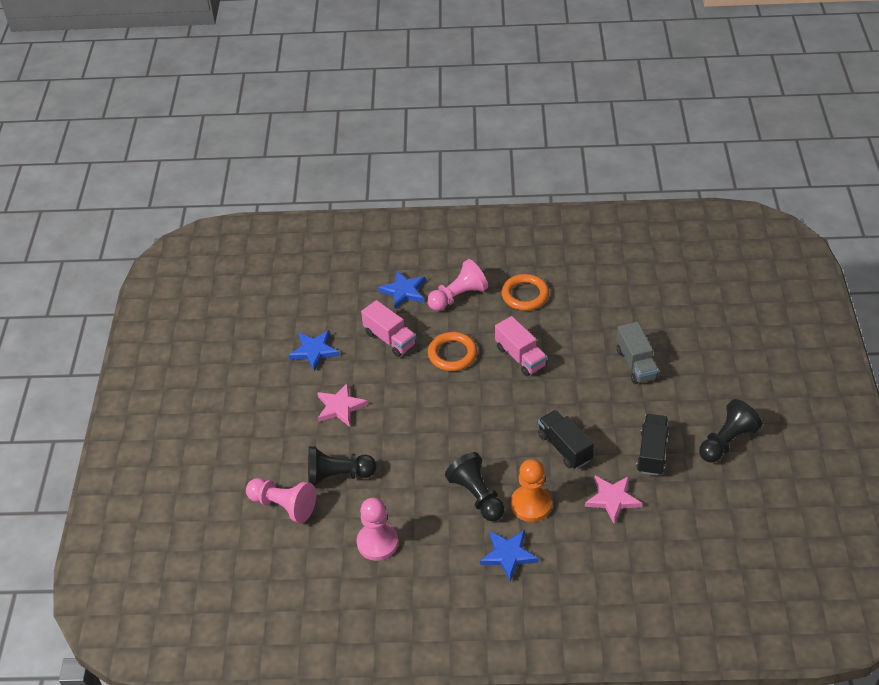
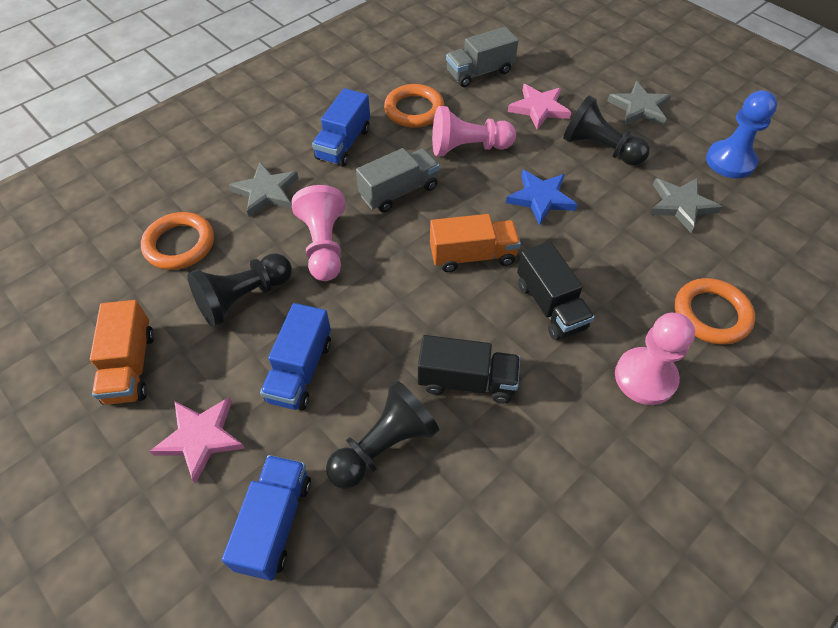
blue pawn: 0 -> 1
blue star: 3 -> 1
blue truck: 0 -> 3
grey star: 0 -> 3
grey truck: 1 -> 2
orange pawn: 1 -> 0
orange ring: 2 -> 3
orange truck: 0 -> 2
pink truck: 2 -> 0

